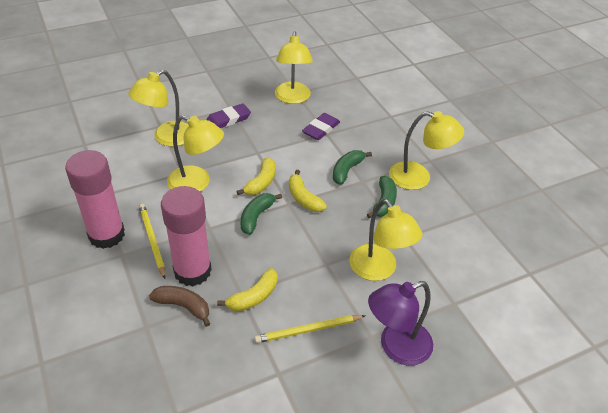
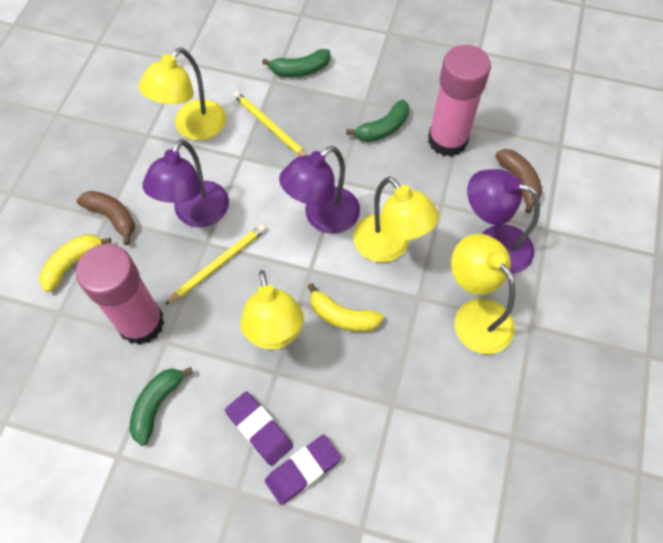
brown banana: 1 -> 2
purple lamp: 1 -> 3
yellow banana: 3 -> 2
yellow lamp: 5 -> 4

